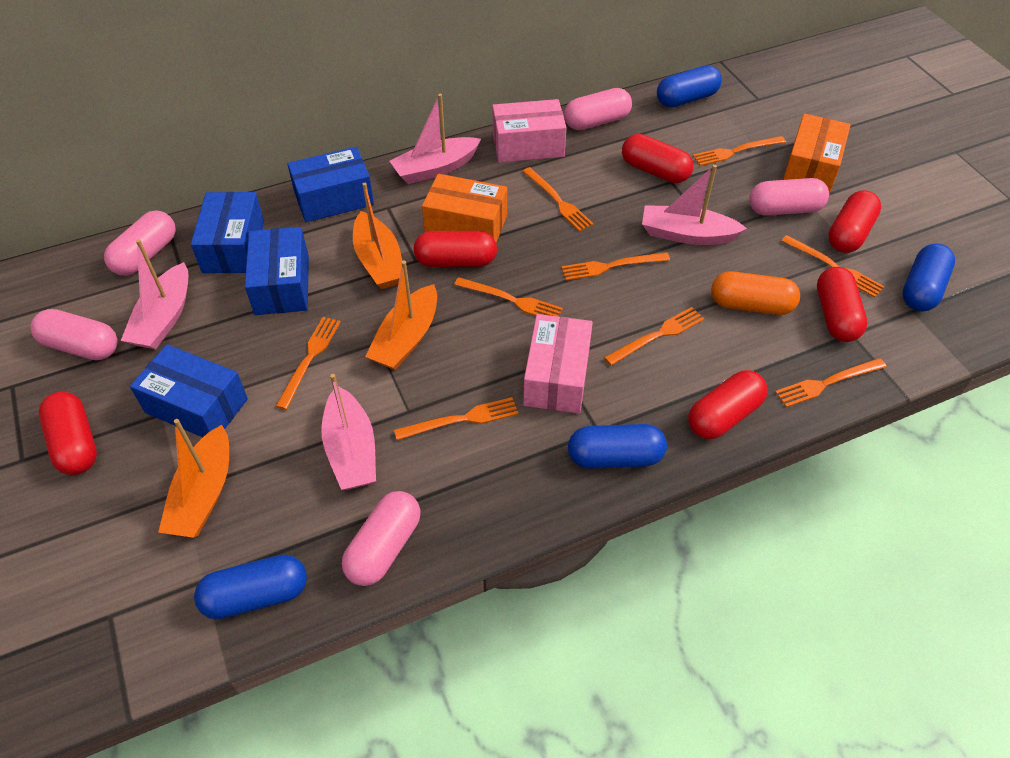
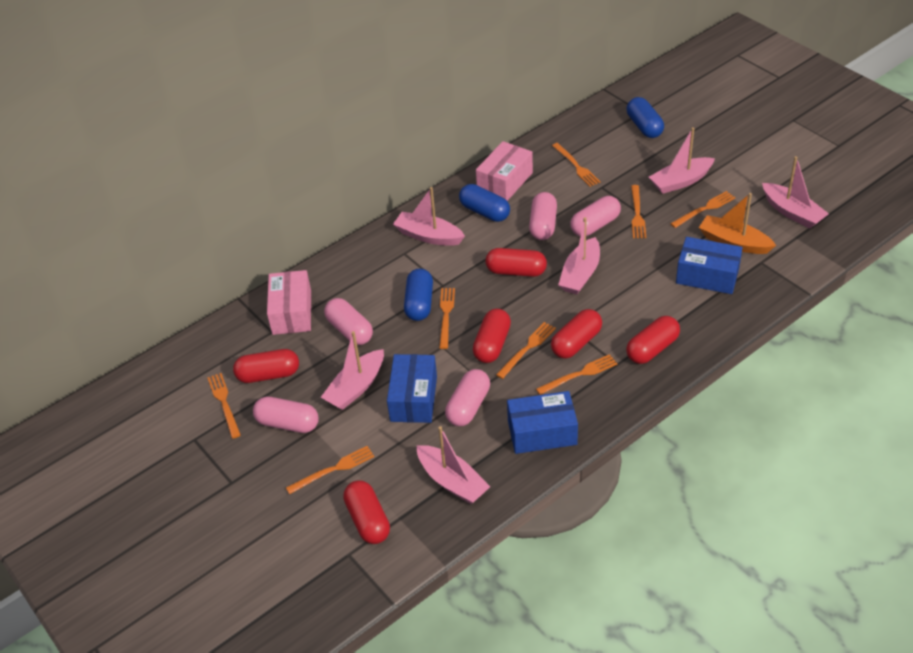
blue box: 4 -> 3
blue capsule: 4 -> 3
orange boat: 3 -> 1
orange box: 2 -> 0
orange capsule: 1 -> 0
orange fork: 9 -> 8
pink boat: 4 -> 6

